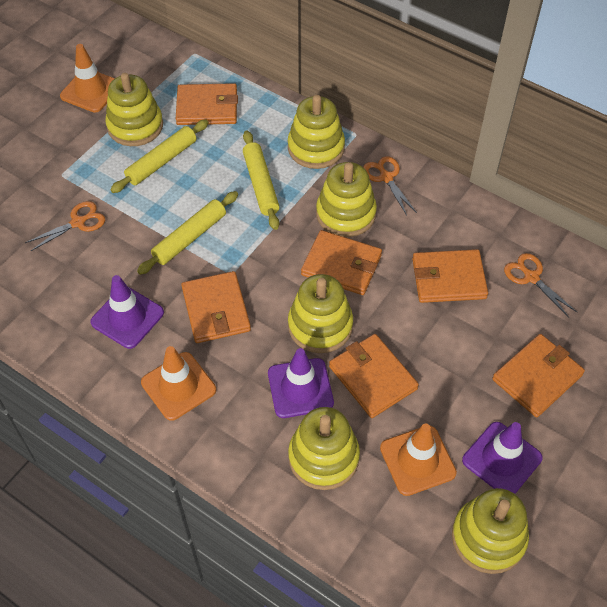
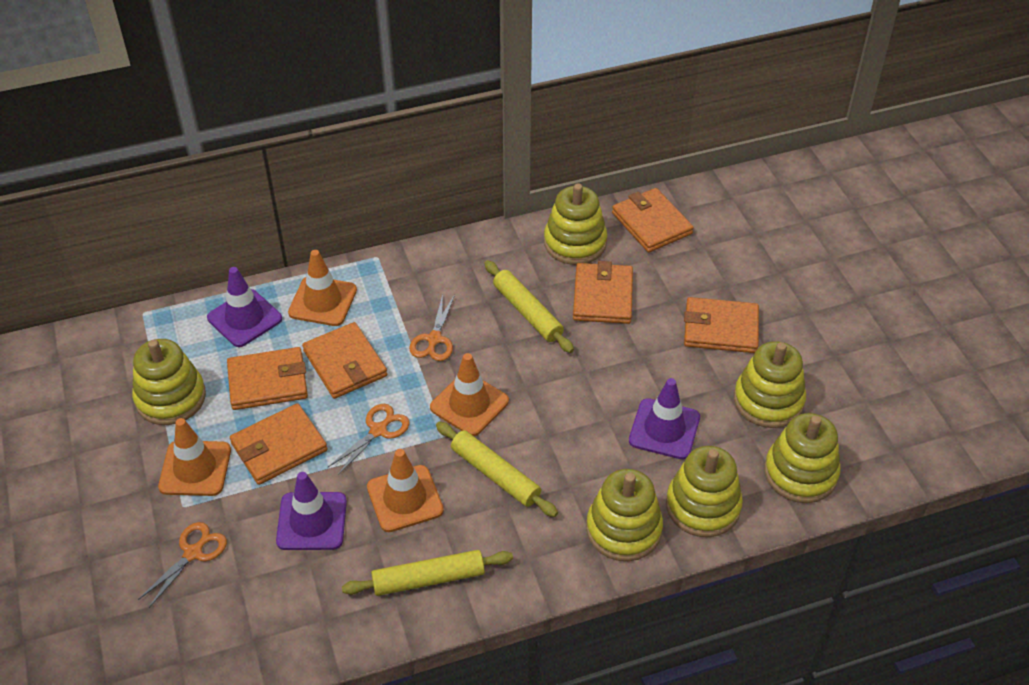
orange traffic cone: 3 -> 4

